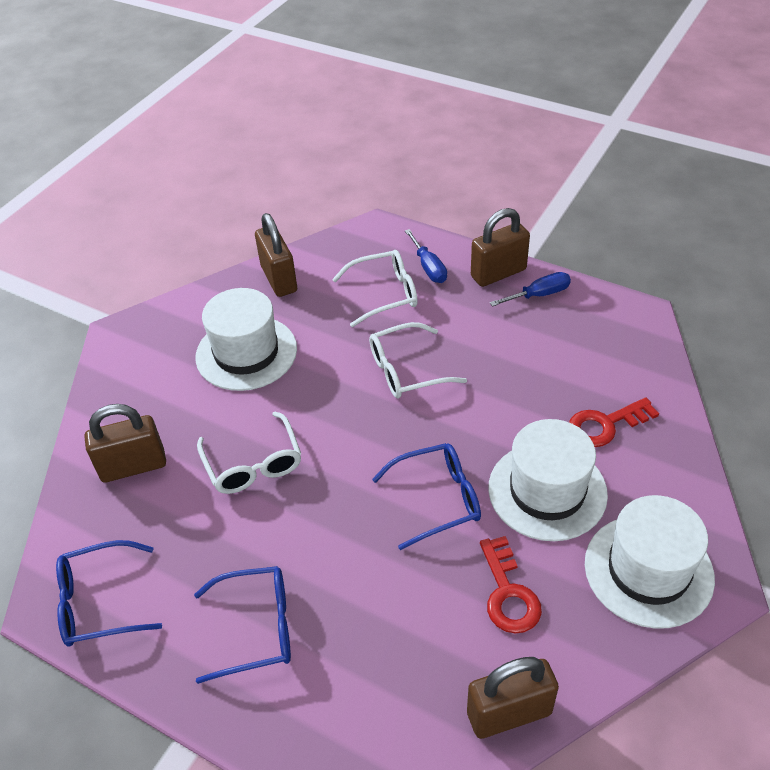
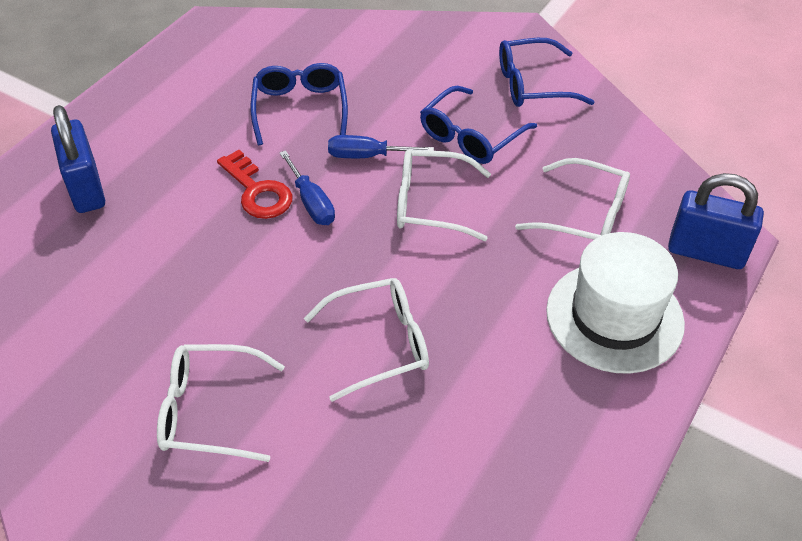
blue padlock: 0 -> 2
brown padlock: 4 -> 0
red key: 2 -> 1
white glasses: 3 -> 4
white hat: 3 -> 1

